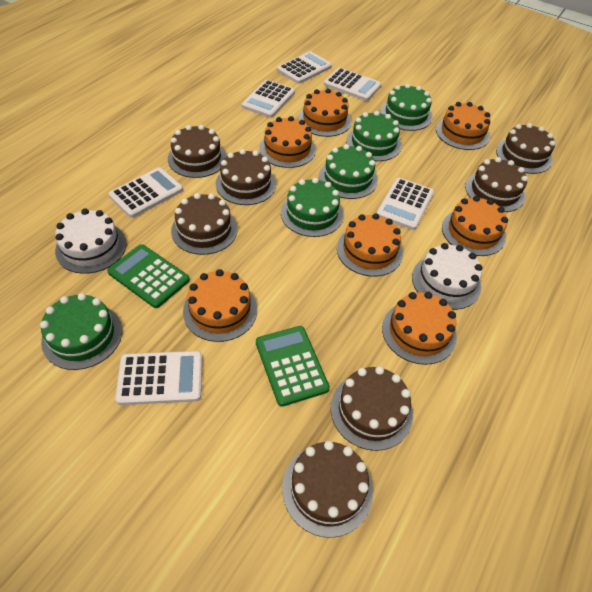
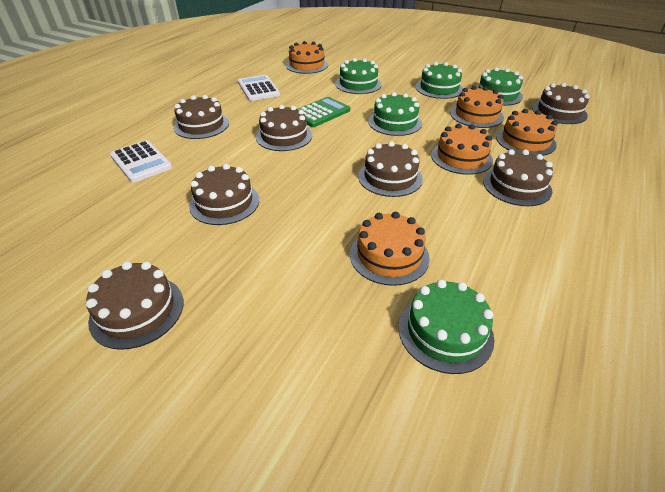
green calculator: 2 -> 1
orange cake: 7 -> 5
white cake: 2 -> 0
white calculator: 6 -> 2

